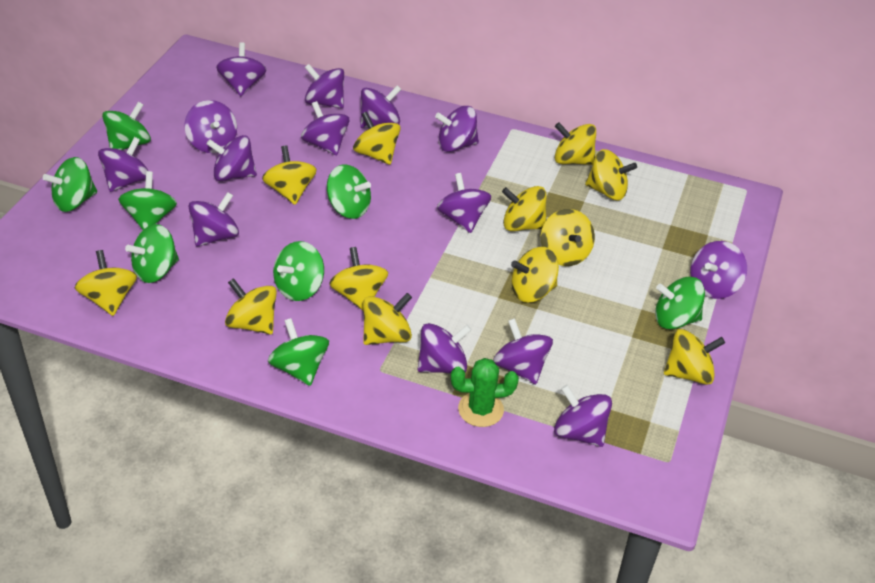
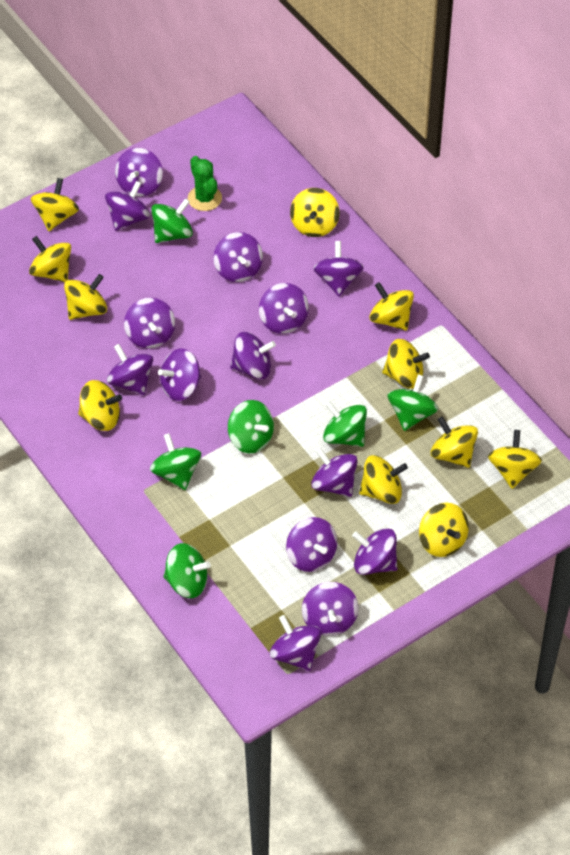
green spinning top: 8 -> 6
yellow spinning top: 12 -> 11

